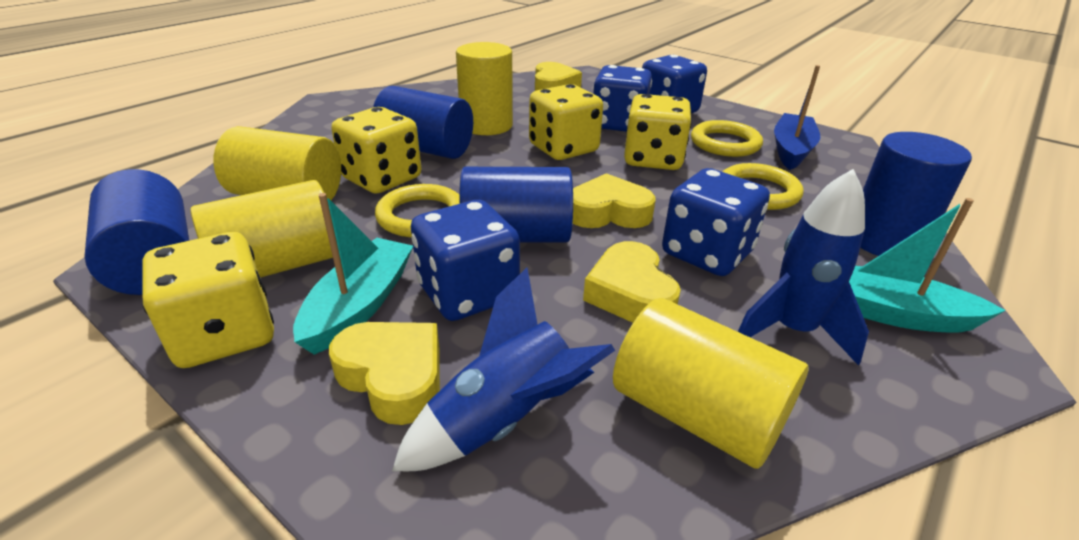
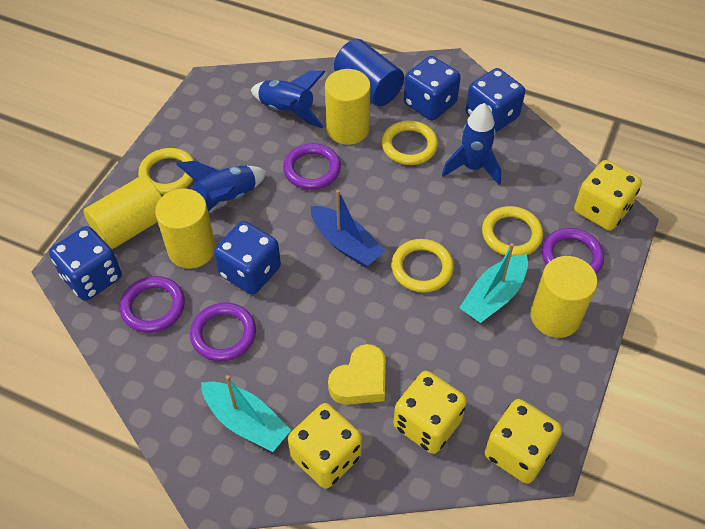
blue cylinder: 4 -> 1
blue rocket: 2 -> 3
purple ring: 0 -> 4
yellow heart: 4 -> 1
yellow ring: 3 -> 4

